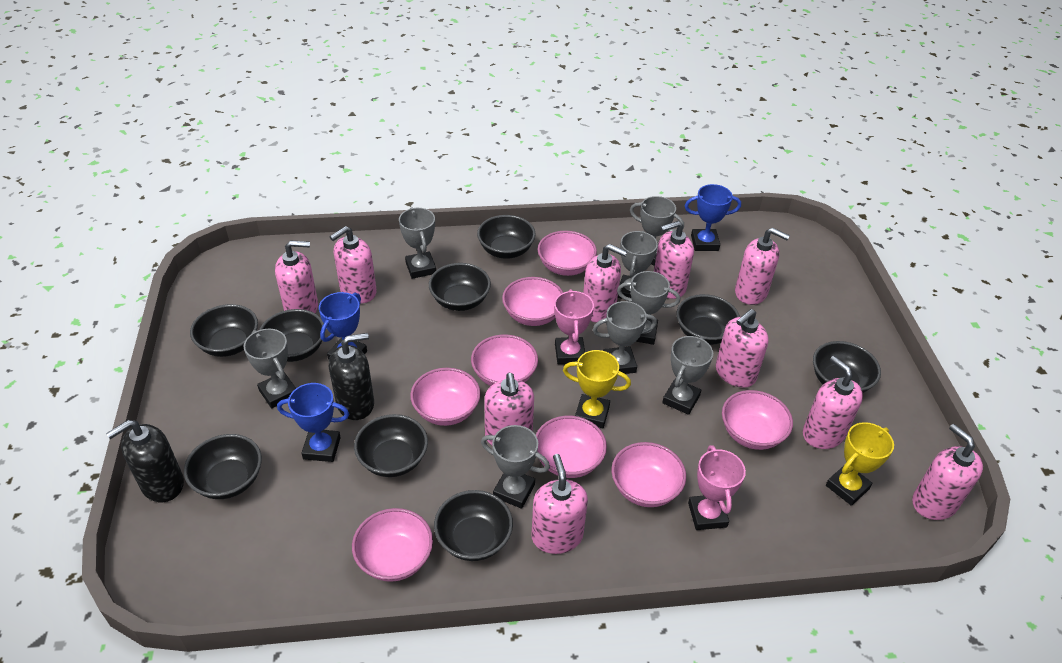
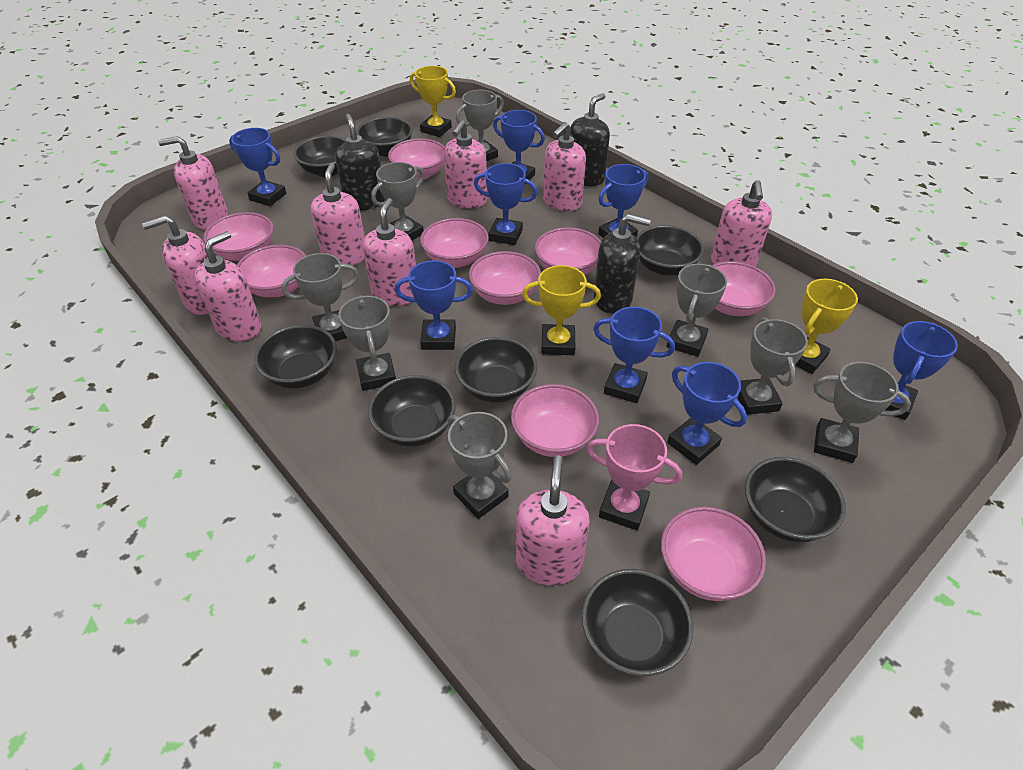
black bowl: 9 -> 8
black soap dispenser: 2 -> 3
blue trophy: 3 -> 8
pink bowl: 8 -> 9
pink soap dispenser: 10 -> 9
pink trophy: 2 -> 1
yellow trophy: 2 -> 3

